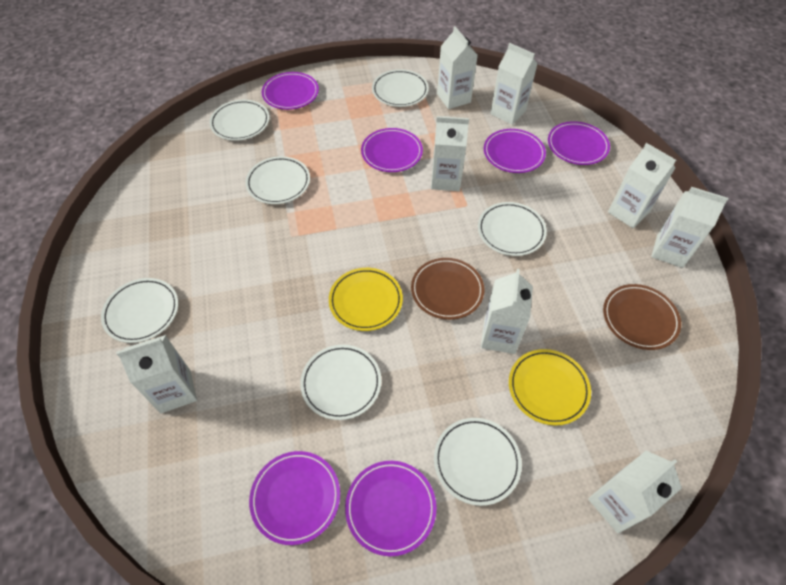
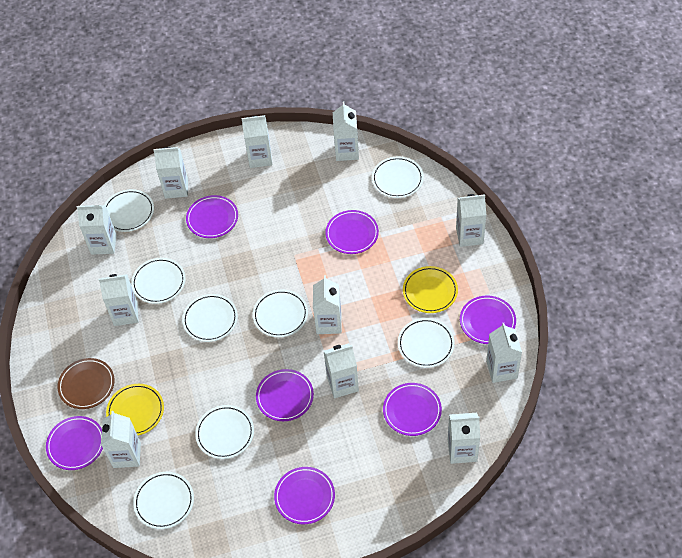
brown plate: 2 -> 1
purple plate: 6 -> 7
white carton: 8 -> 11
white plate: 7 -> 8

